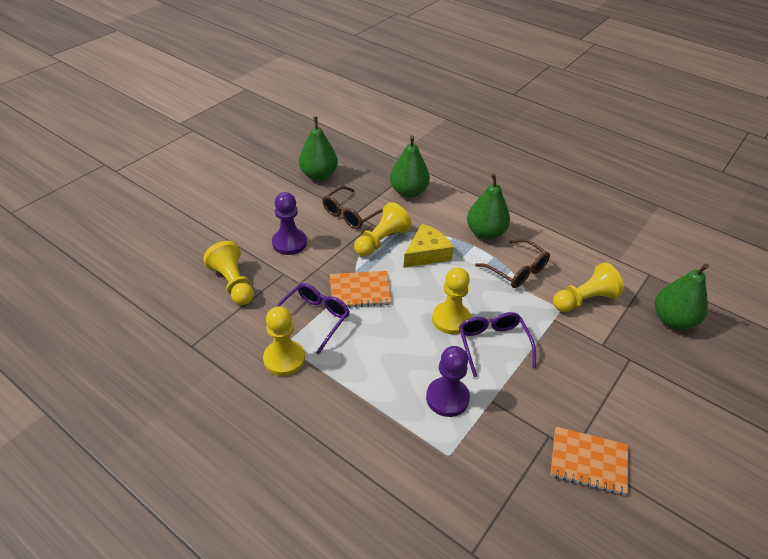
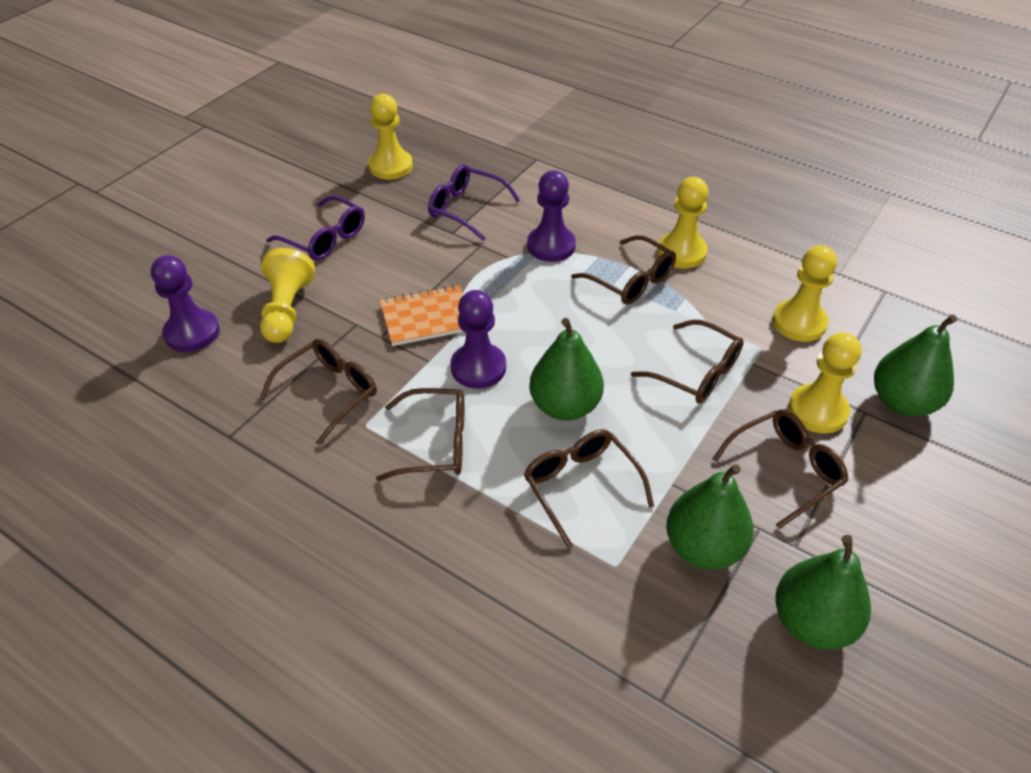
brown glasses: 2 -> 6
orange notebook: 2 -> 1
purple pawn: 2 -> 3
yellow cheese: 1 -> 0

